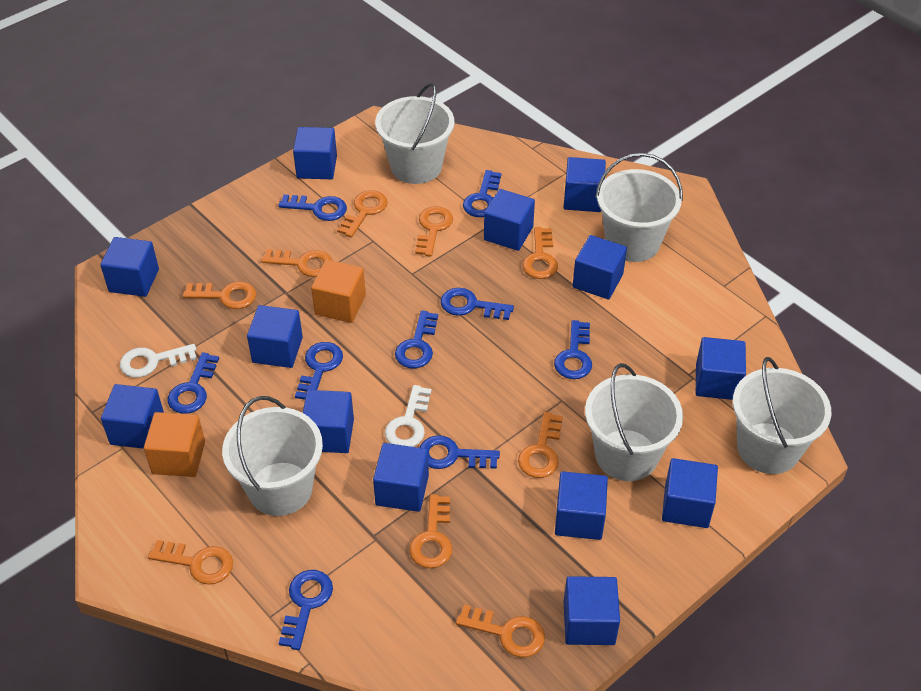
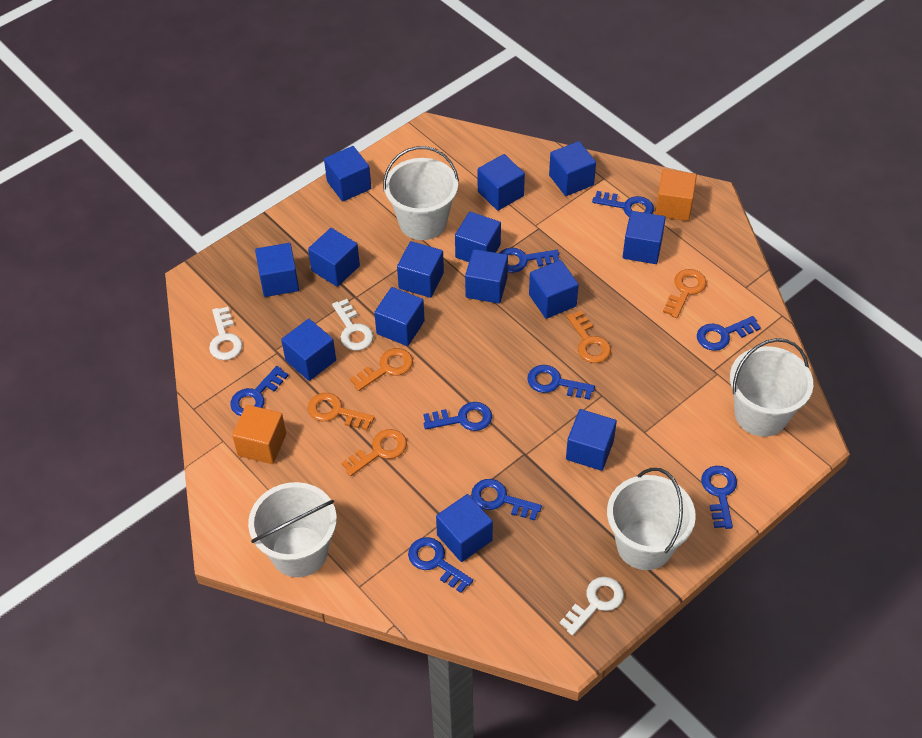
blue cube: 13 -> 14
orange key: 9 -> 5
white bucket: 5 -> 4
white key: 2 -> 3

